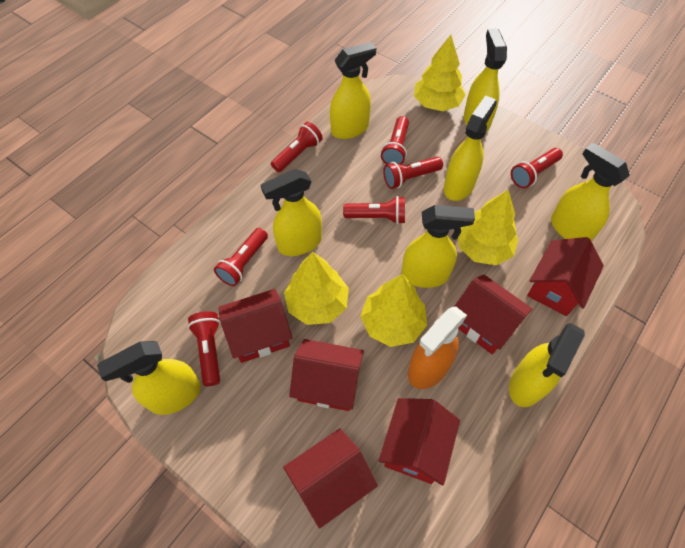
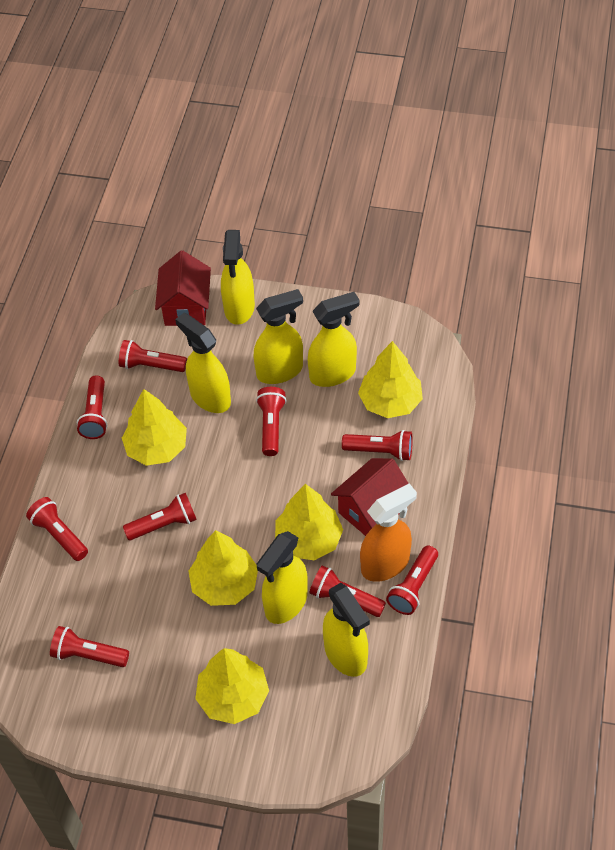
red flashlight: 7 -> 9
red house: 6 -> 2
yellow spray bottle: 8 -> 6
yellow tree: 4 -> 5

